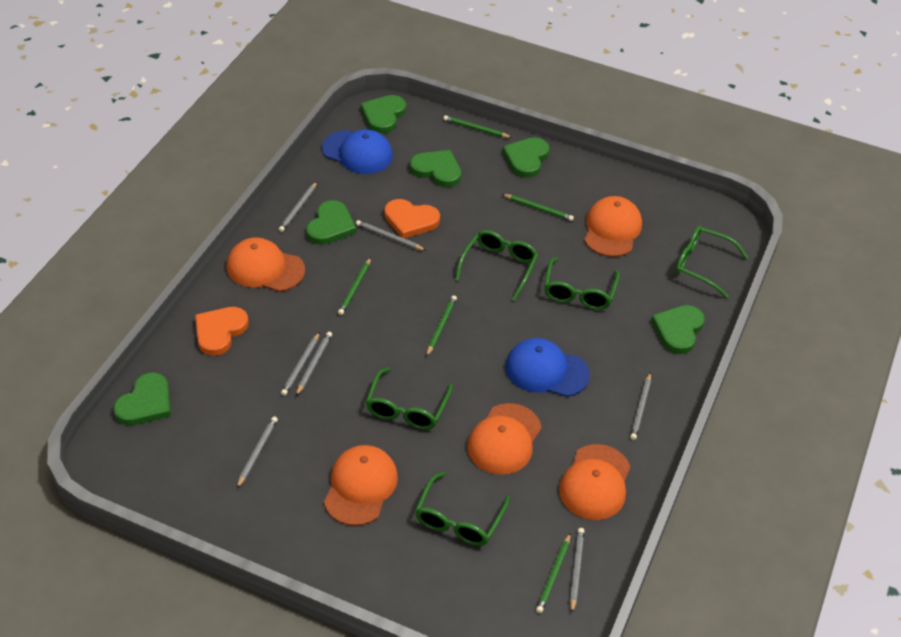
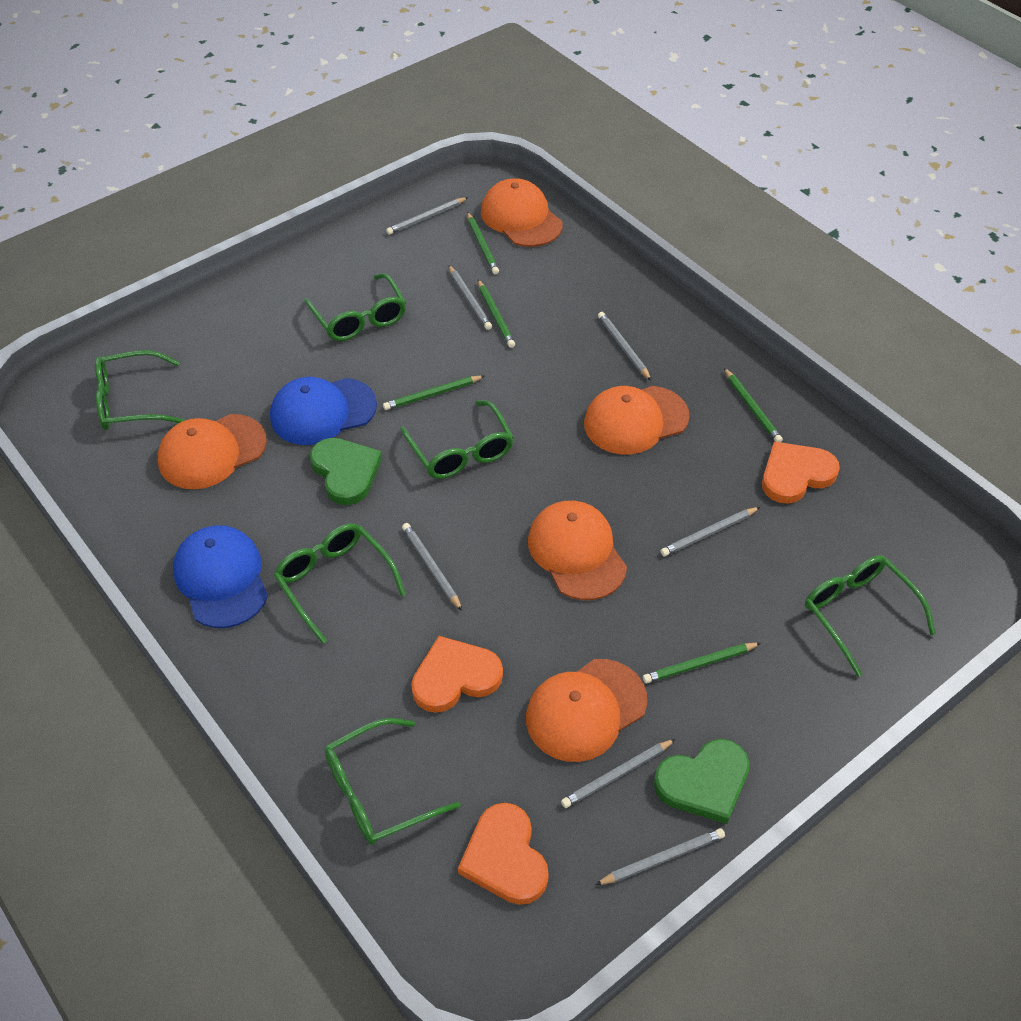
green glasses: 5 -> 6
green heart: 6 -> 2
orange heart: 2 -> 3

